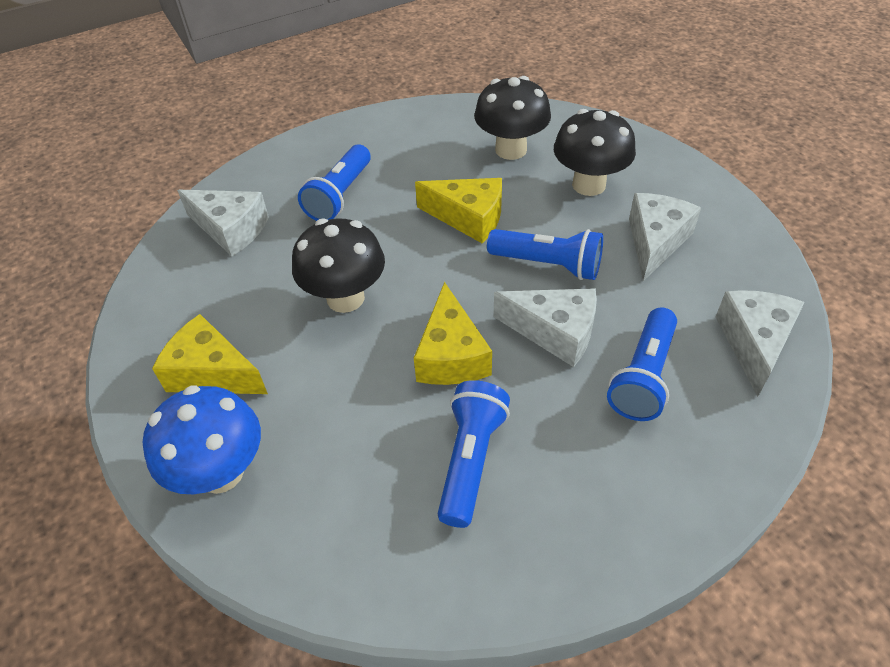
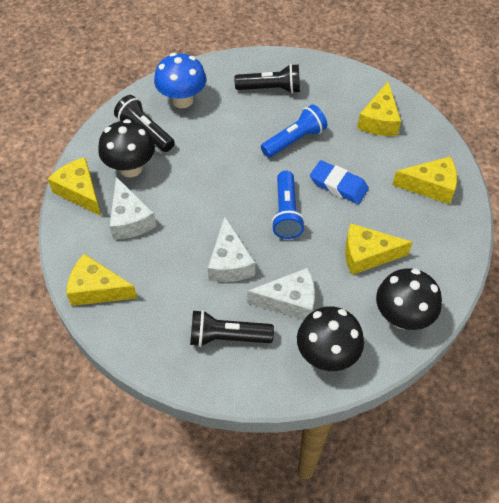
black flashlight: 0 -> 3
blue eraser: 0 -> 1
blue flashlight: 4 -> 2
white cheese: 4 -> 3
yellow cheese: 3 -> 5

